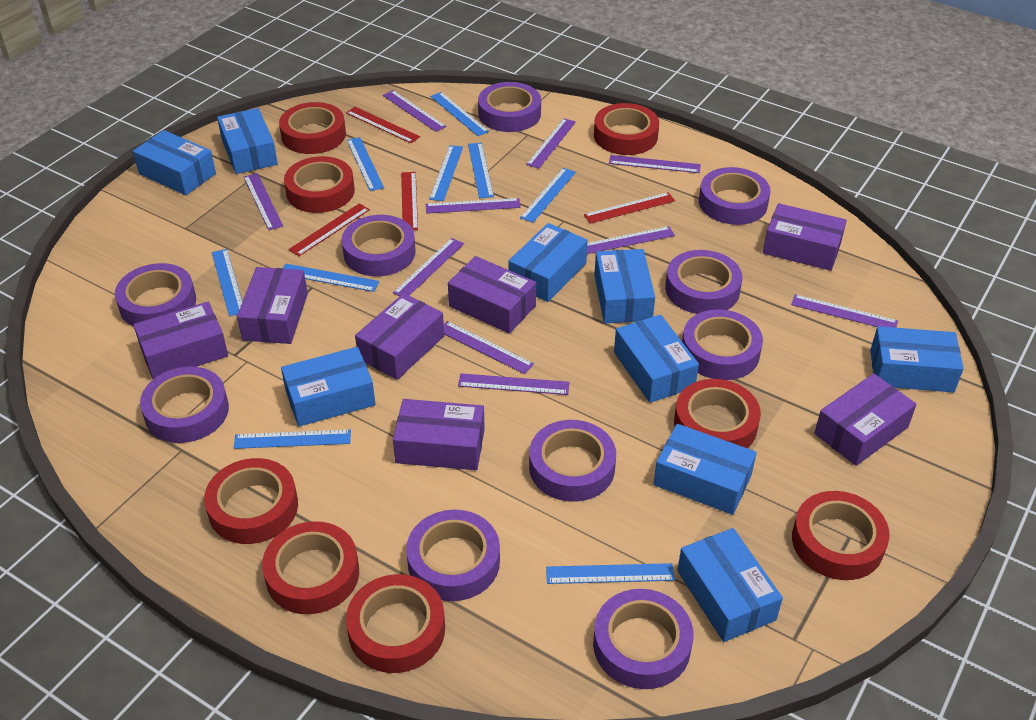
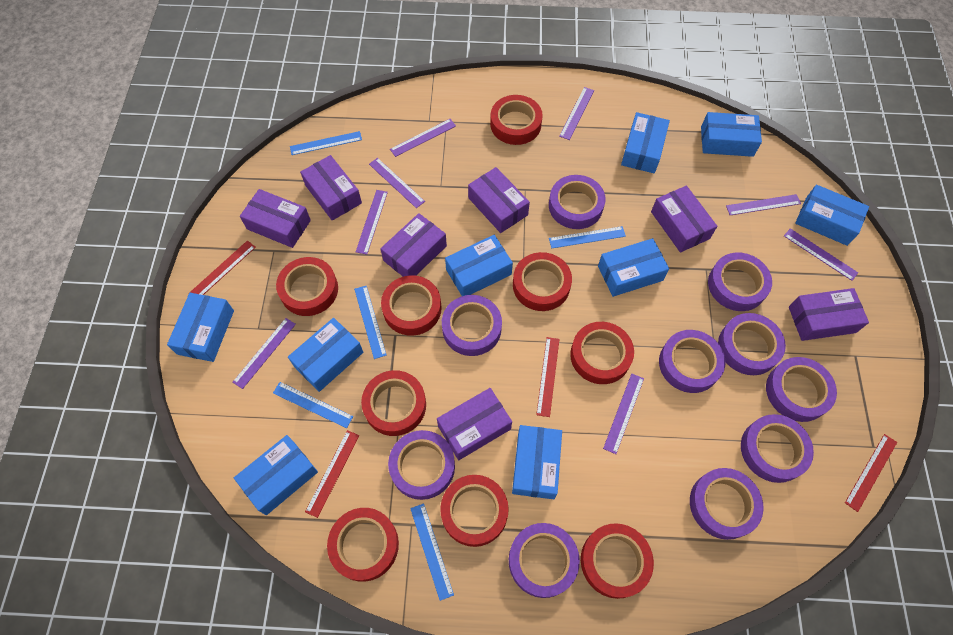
blue ruler: 9 -> 5
purple ruler: 10 -> 8
red tape: 8 -> 9

